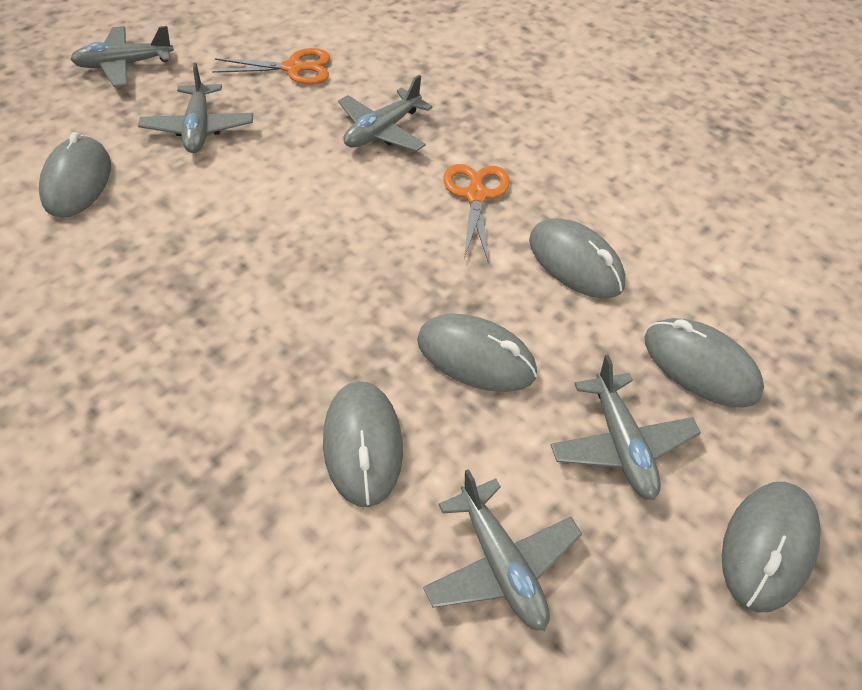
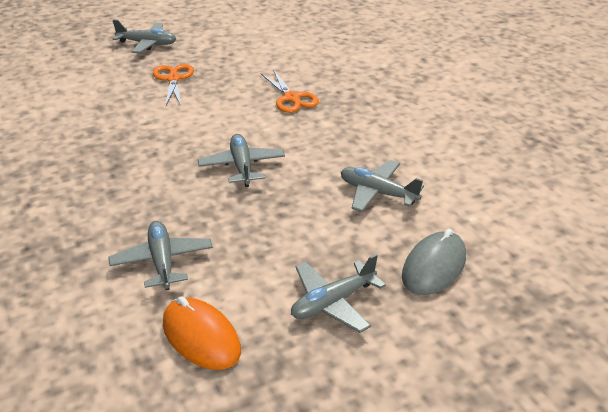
grey mouse: 6 -> 1
orange mouse: 0 -> 1

